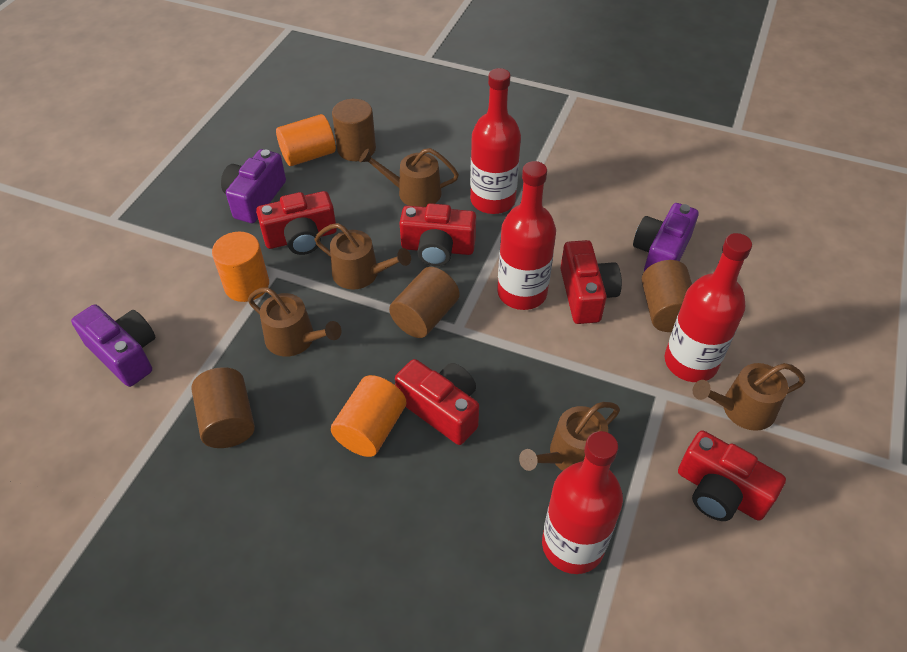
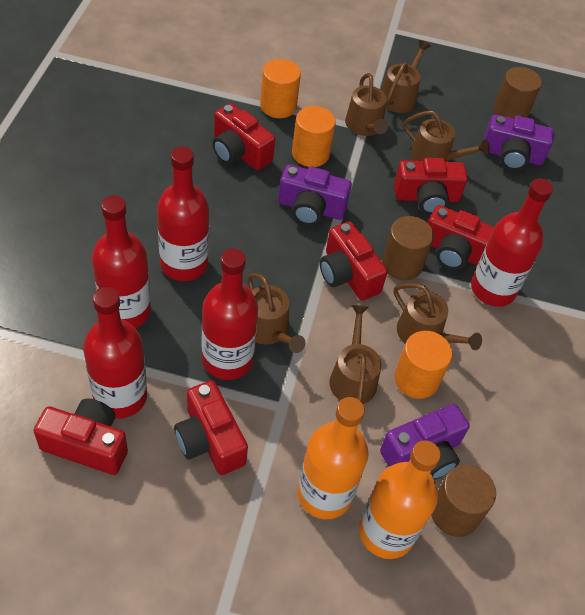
brown cylinder: 4 -> 3
brown watering can: 5 -> 6
orange bottle: 0 -> 2
red bottle: 4 -> 5
red camera: 5 -> 6

